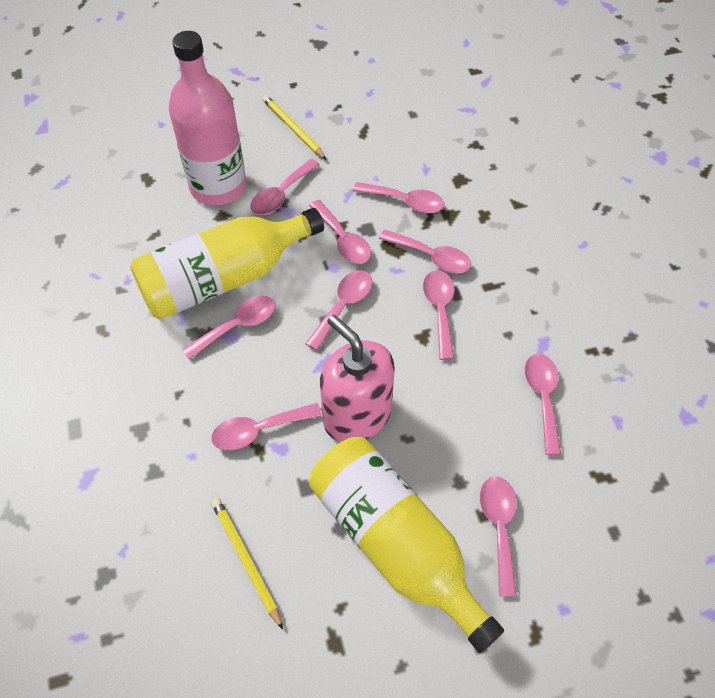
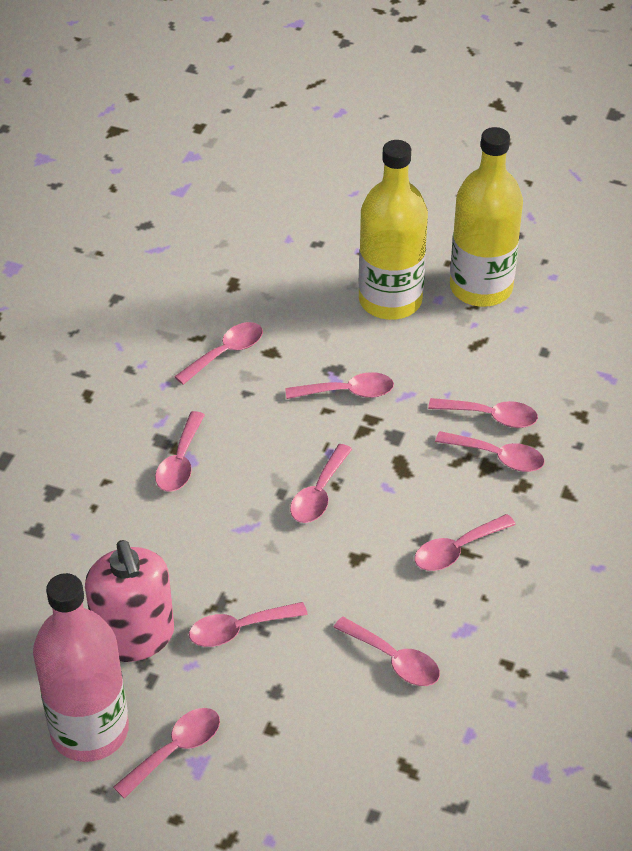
yellow pencil: 2 -> 0

